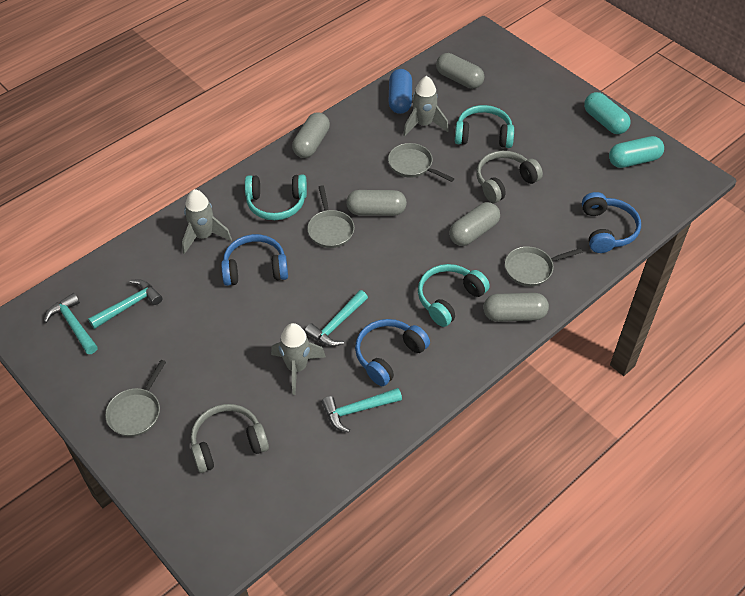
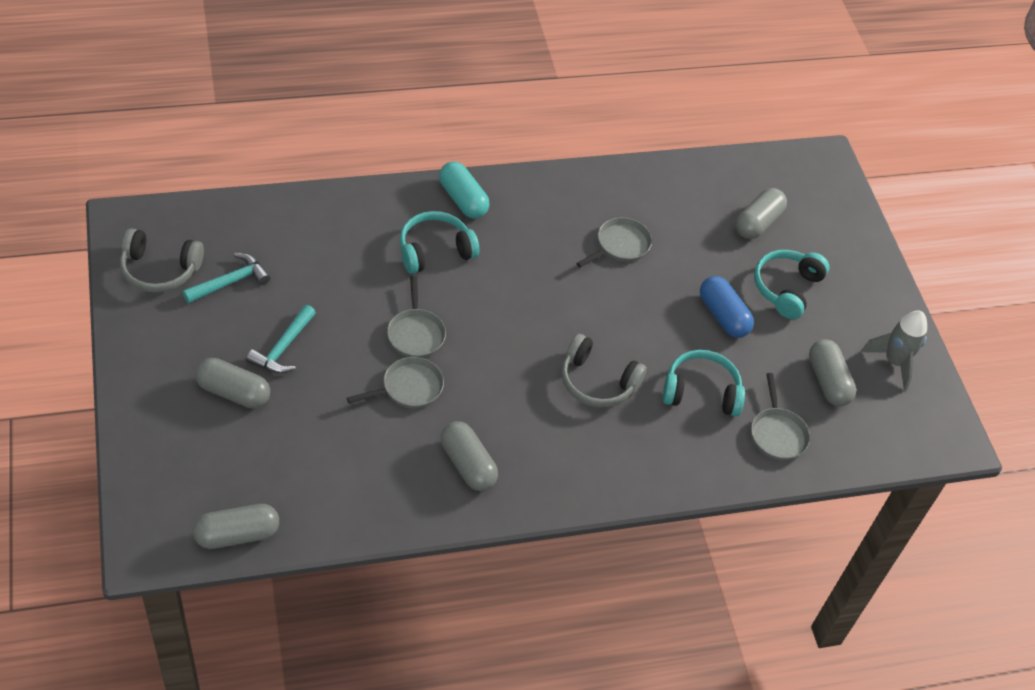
blue headphones: 3 -> 0
grey rocket: 3 -> 1
turquoise capsule: 2 -> 1
turquoise hammer: 4 -> 2

